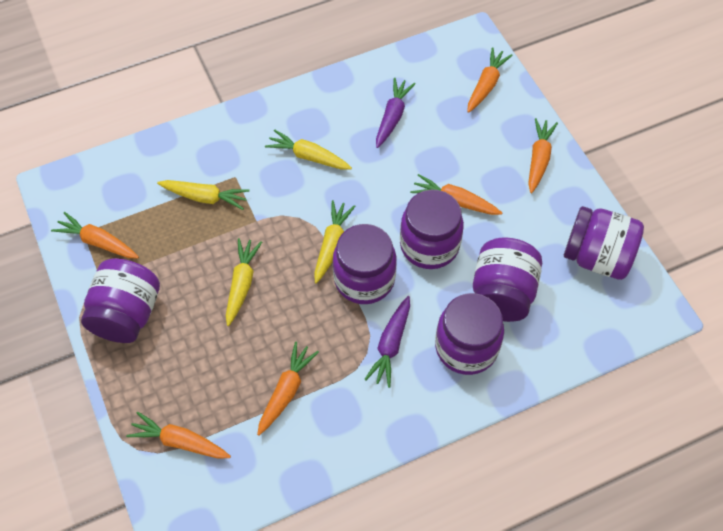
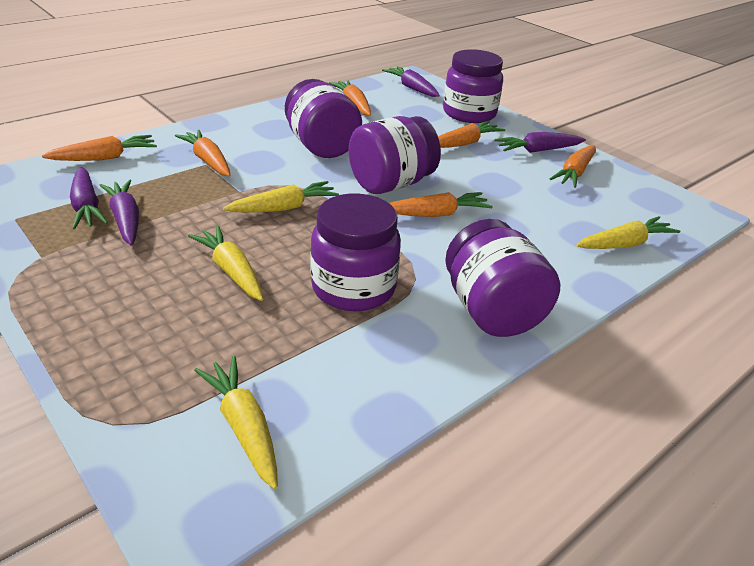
purple carrot: 2 -> 4
purple jar: 6 -> 5

